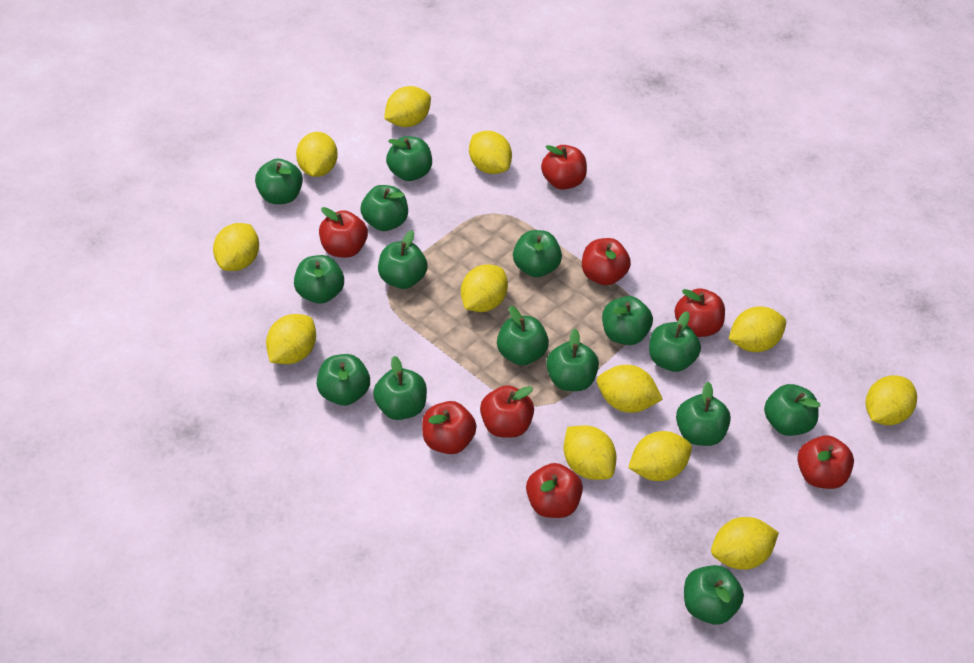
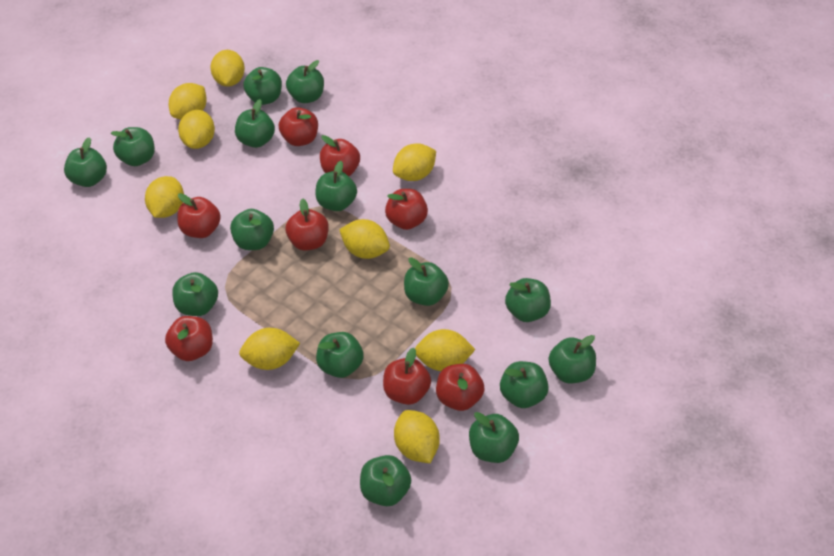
yellow lemon: 12 -> 9

